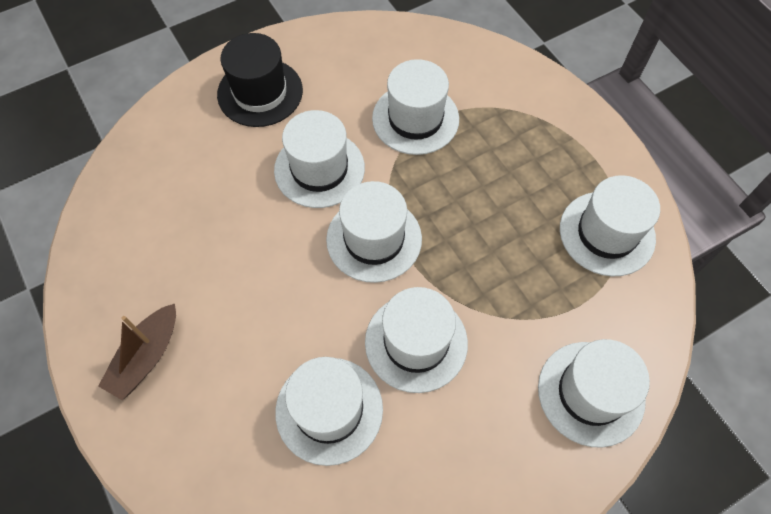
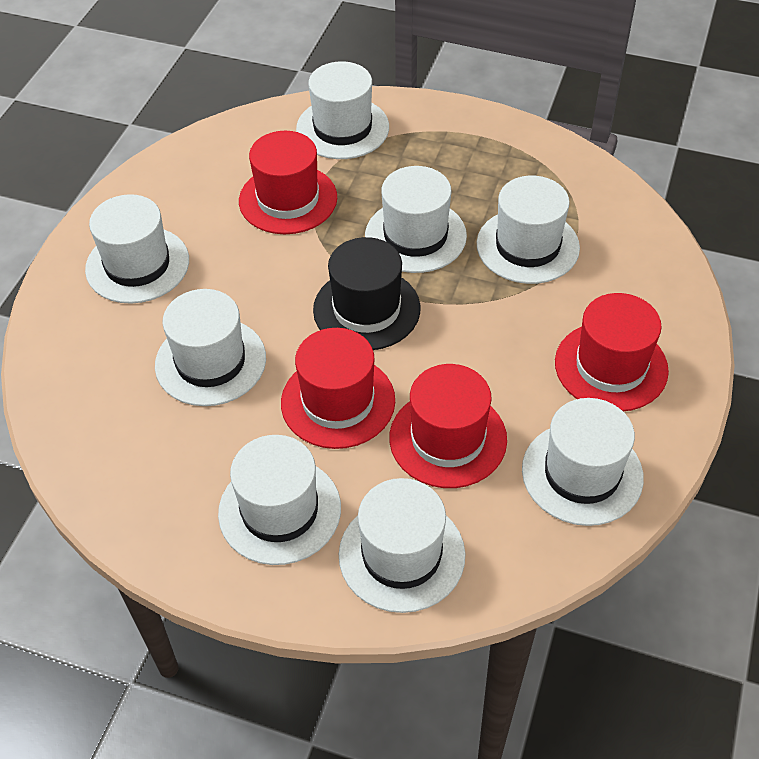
brown boat: 1 -> 0
red hat: 0 -> 4
white hat: 7 -> 8

